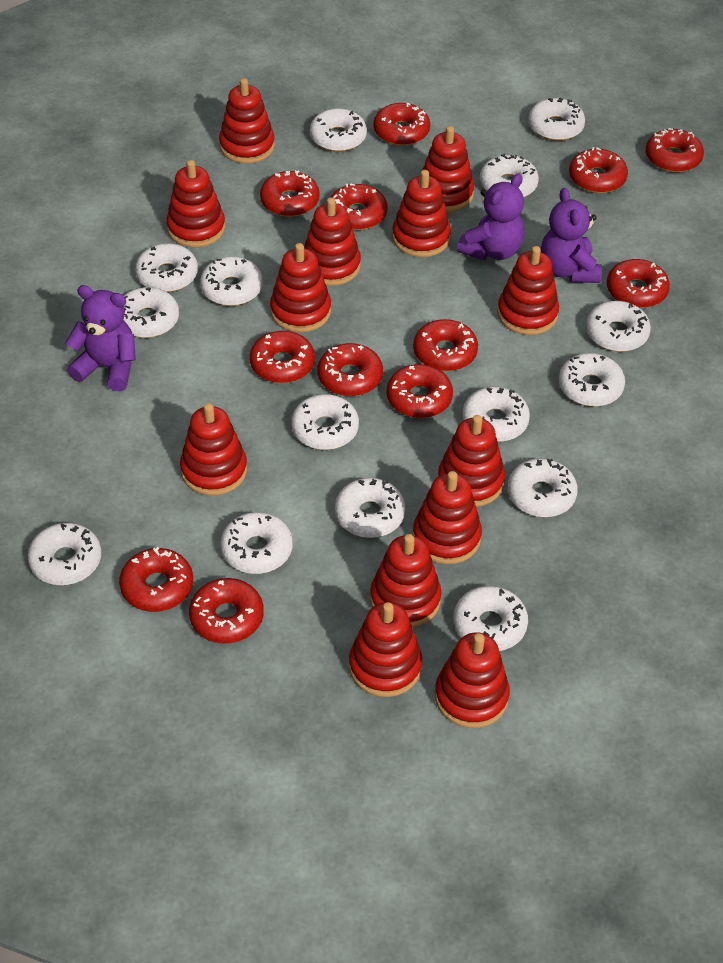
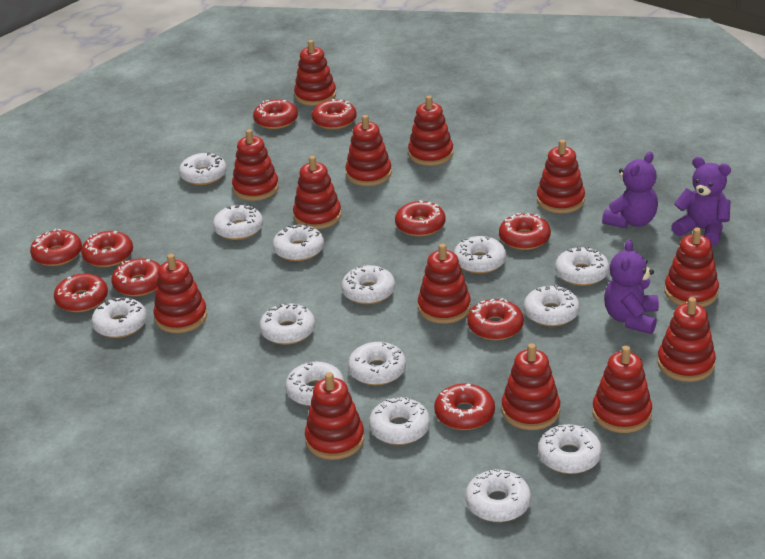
red donut: 12 -> 10
white donut: 15 -> 14

